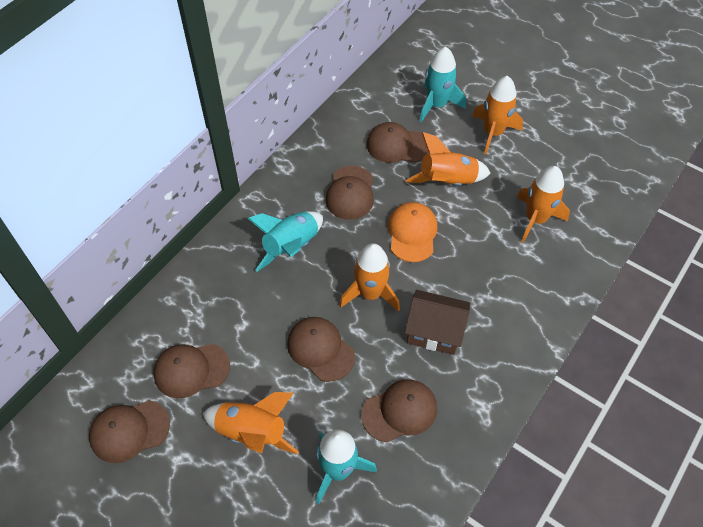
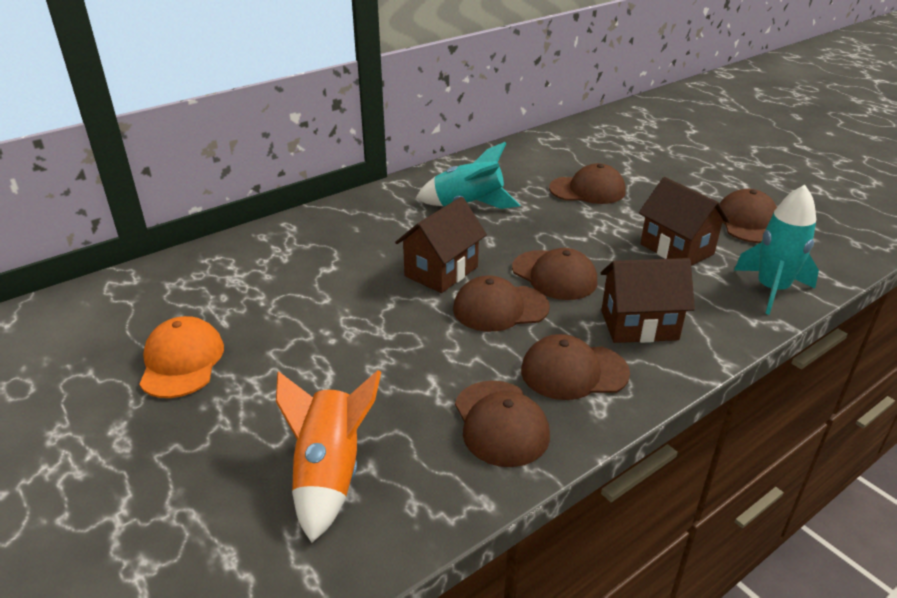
brown house: 1 -> 3
orange rocket: 5 -> 1
turquoise rocket: 3 -> 2

